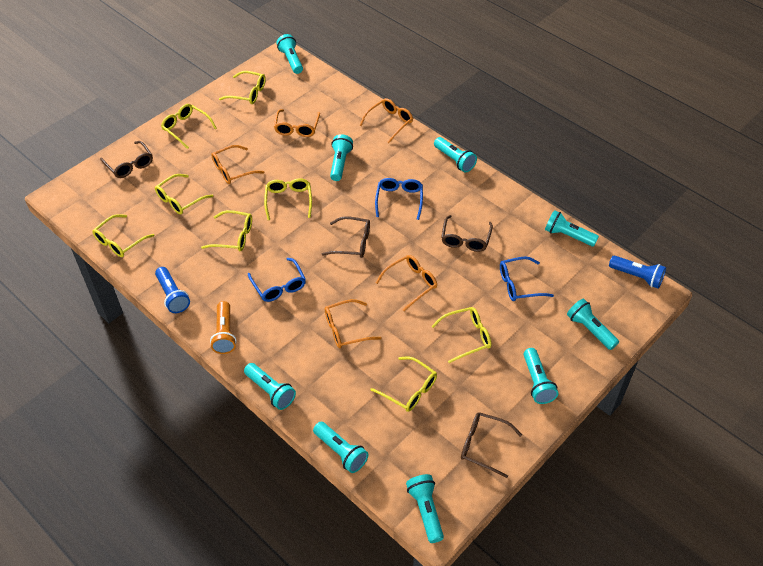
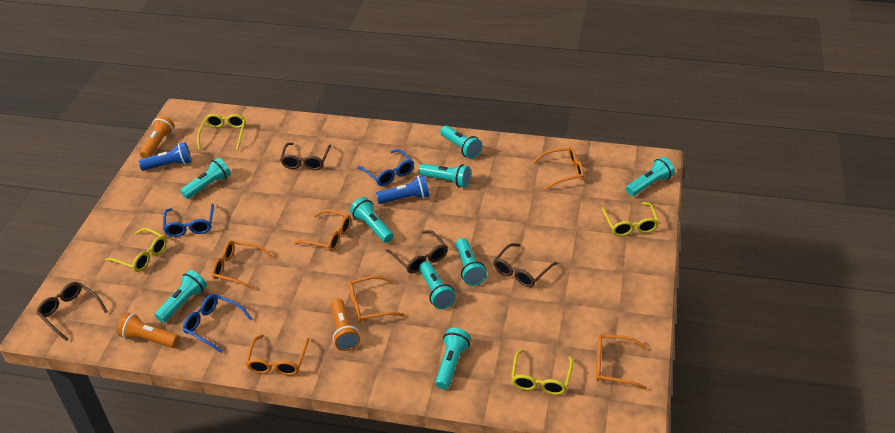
orange flashlight: 1 -> 3
orange glasses: 5 -> 6
yellow glasses: 8 -> 4

